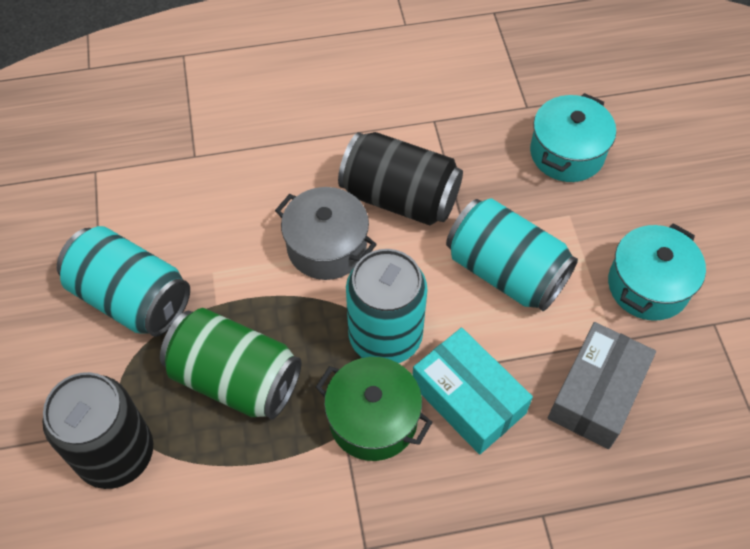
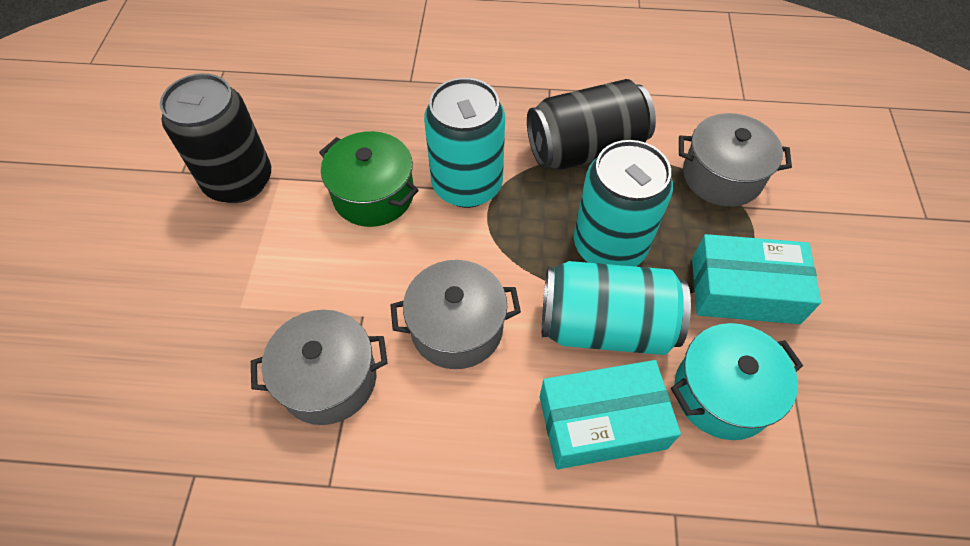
green can: 1 -> 0
grey box: 1 -> 0
grey pot: 1 -> 3
turquoise box: 1 -> 2
turquoise pot: 2 -> 1

